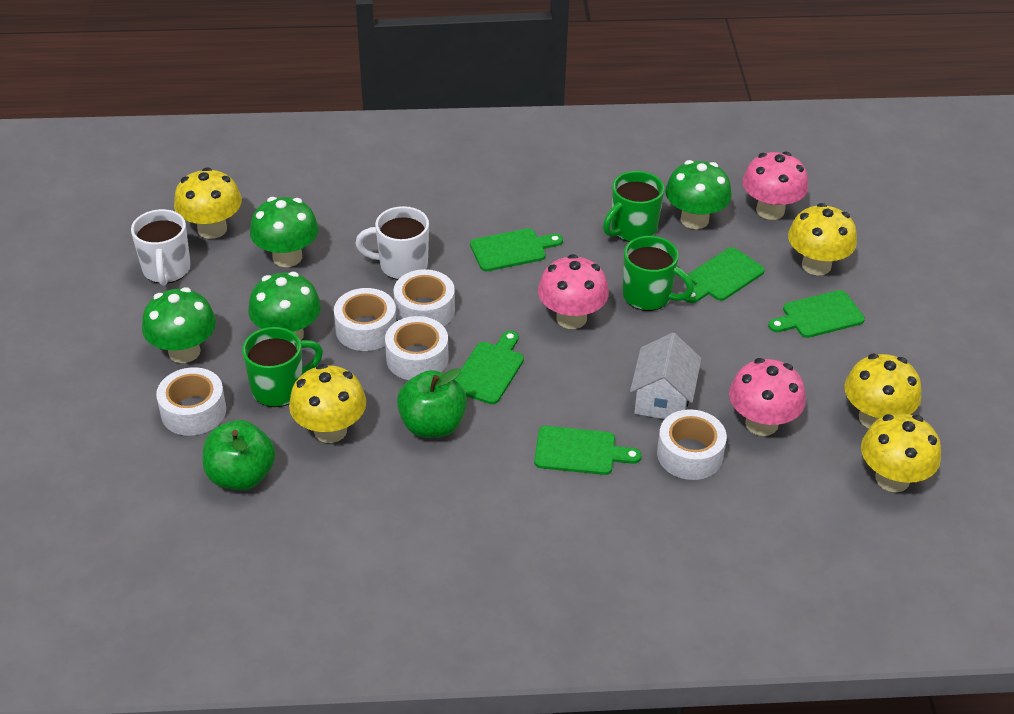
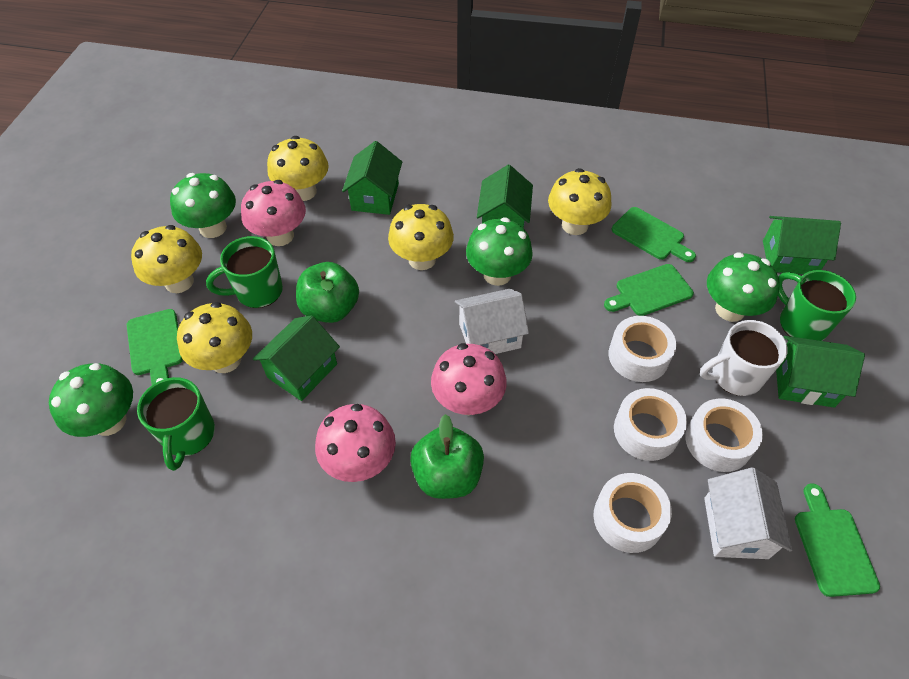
green cutting board: 5 -> 4
green house: 0 -> 5
white house: 1 -> 2
white mug: 2 -> 1
white tape: 5 -> 4

